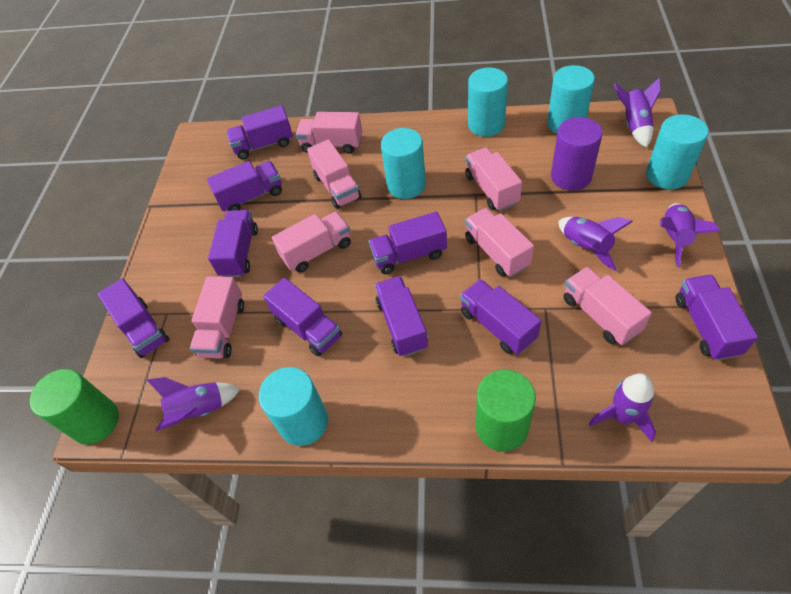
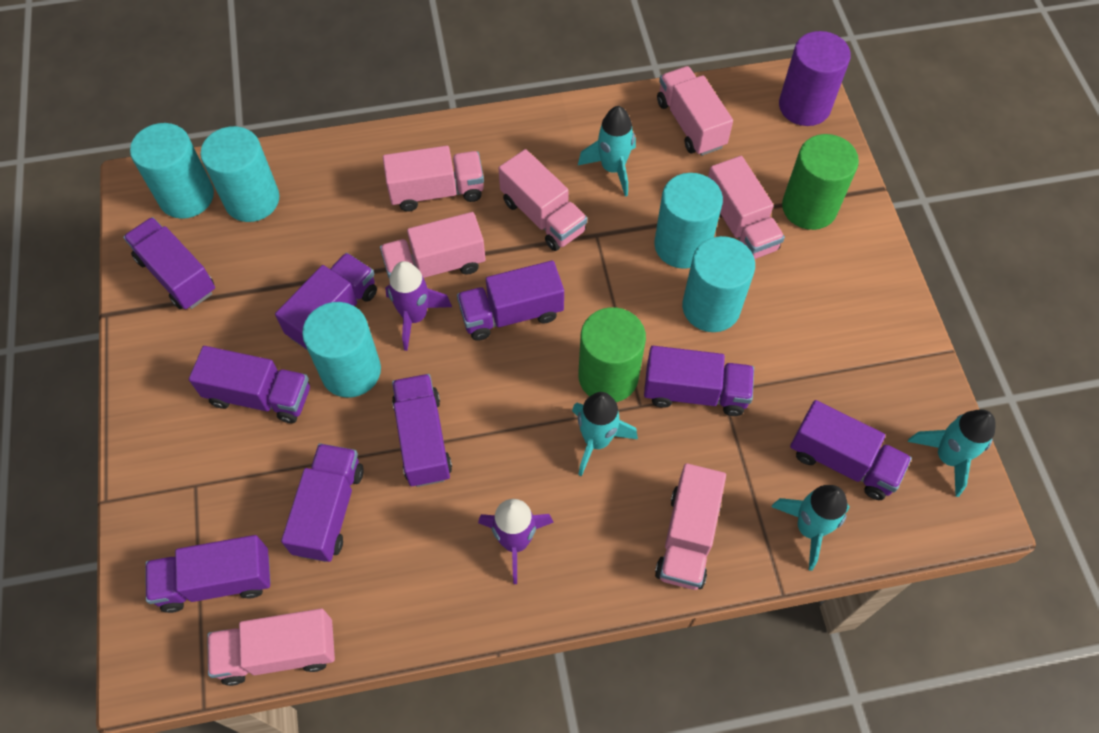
purple rocket: 5 -> 2
turquoise rocket: 0 -> 4

